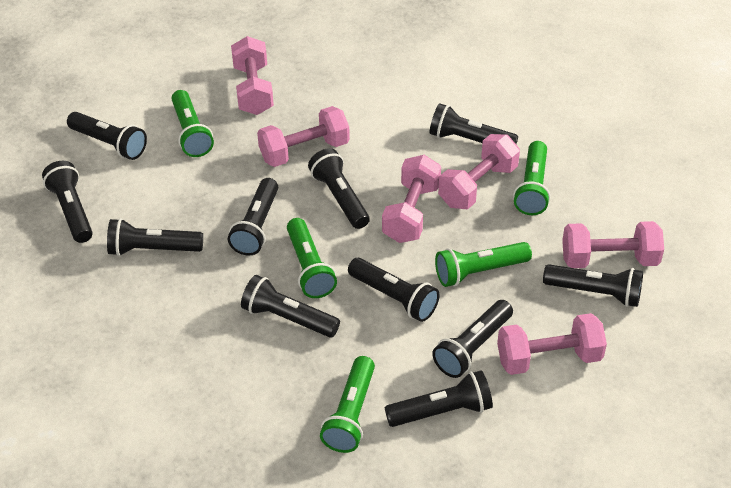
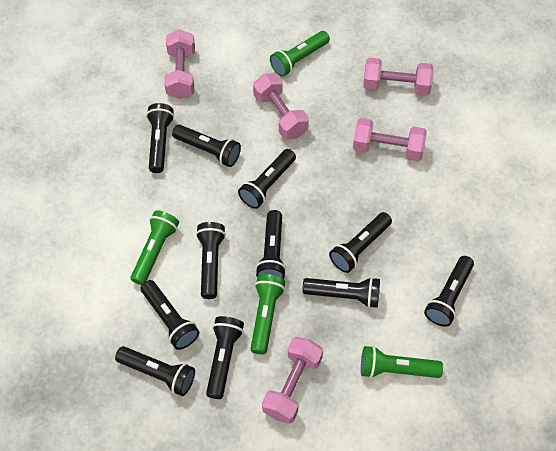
green flashlight: 5 -> 4
pink dumbbell: 6 -> 5

